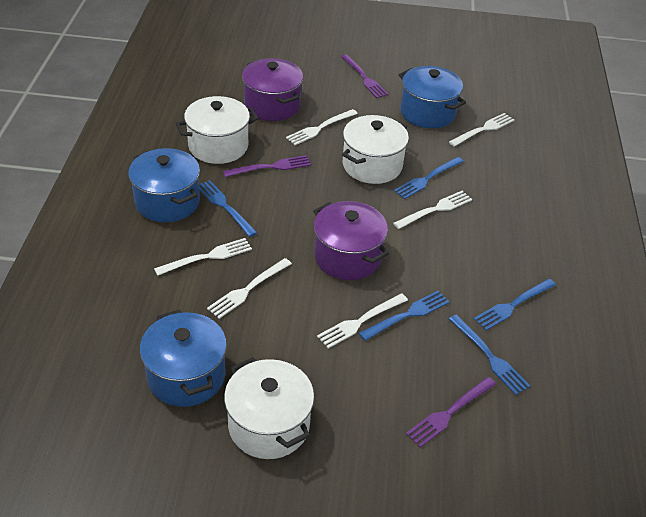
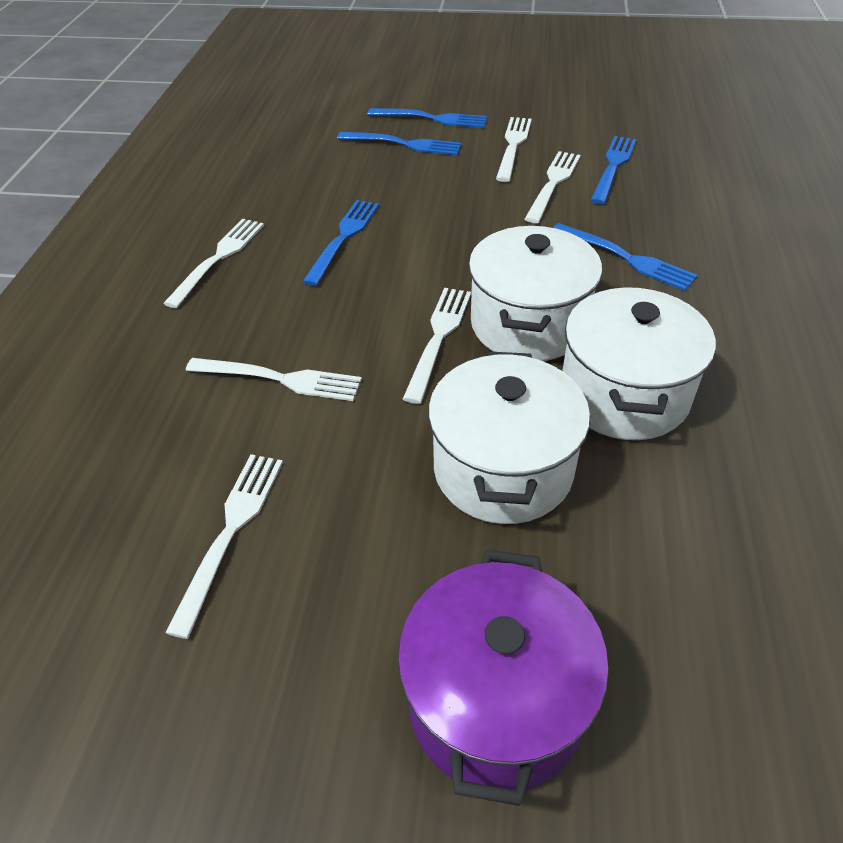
blue pot: 3 -> 0
purple fork: 3 -> 0
purple pot: 2 -> 1

